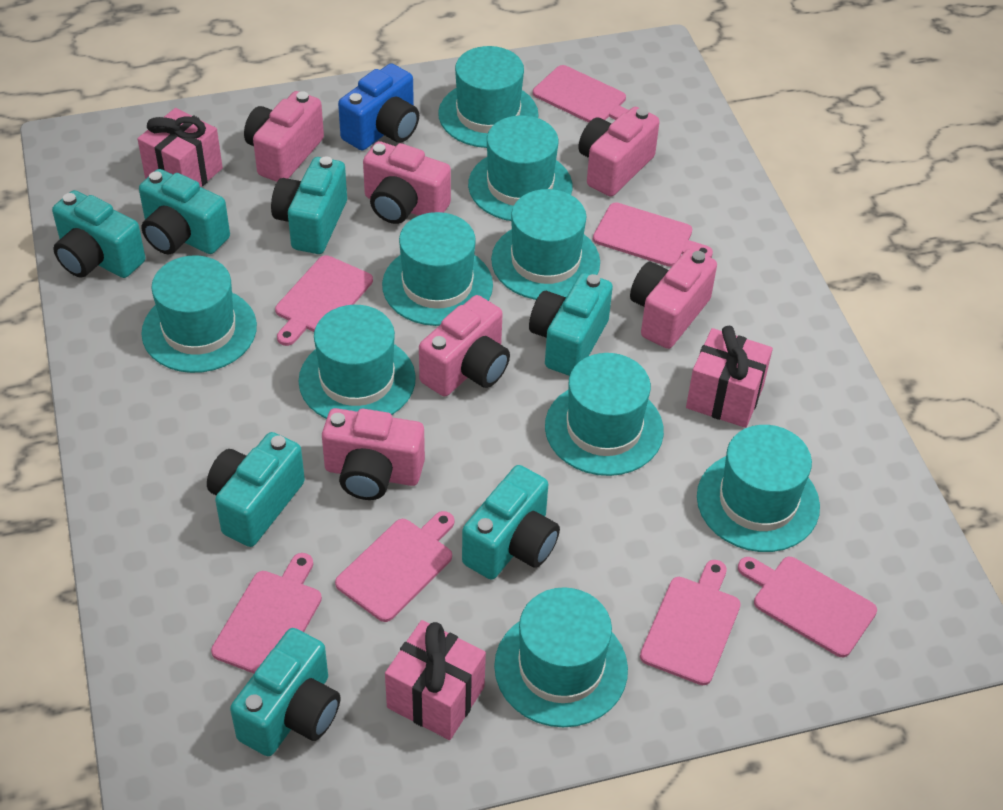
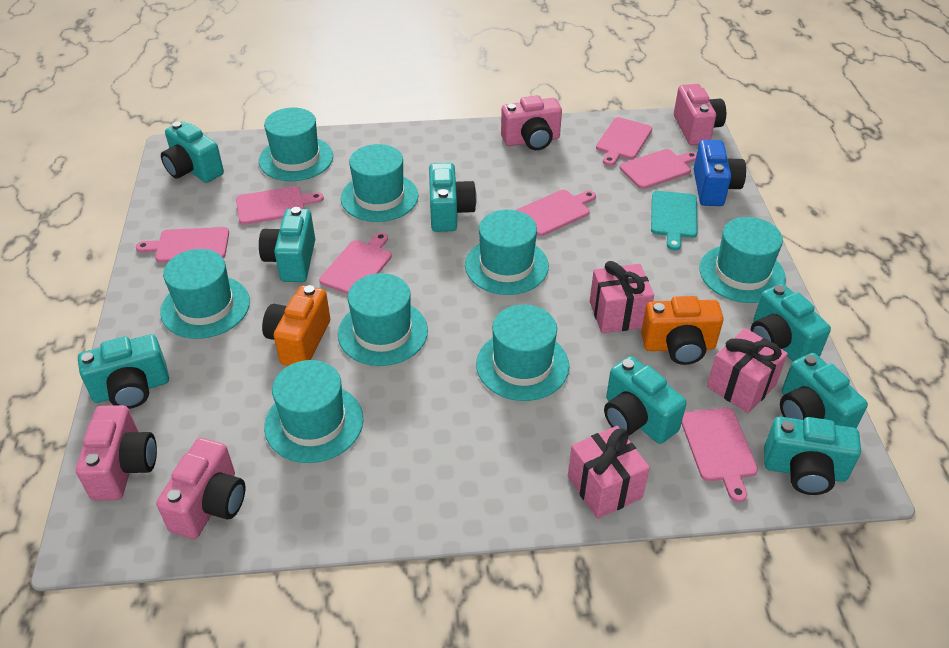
orange camera: 0 -> 2
pink camera: 6 -> 4
turquoise camera: 7 -> 8
turquoise cutting board: 0 -> 1
turquoise hat: 9 -> 8

